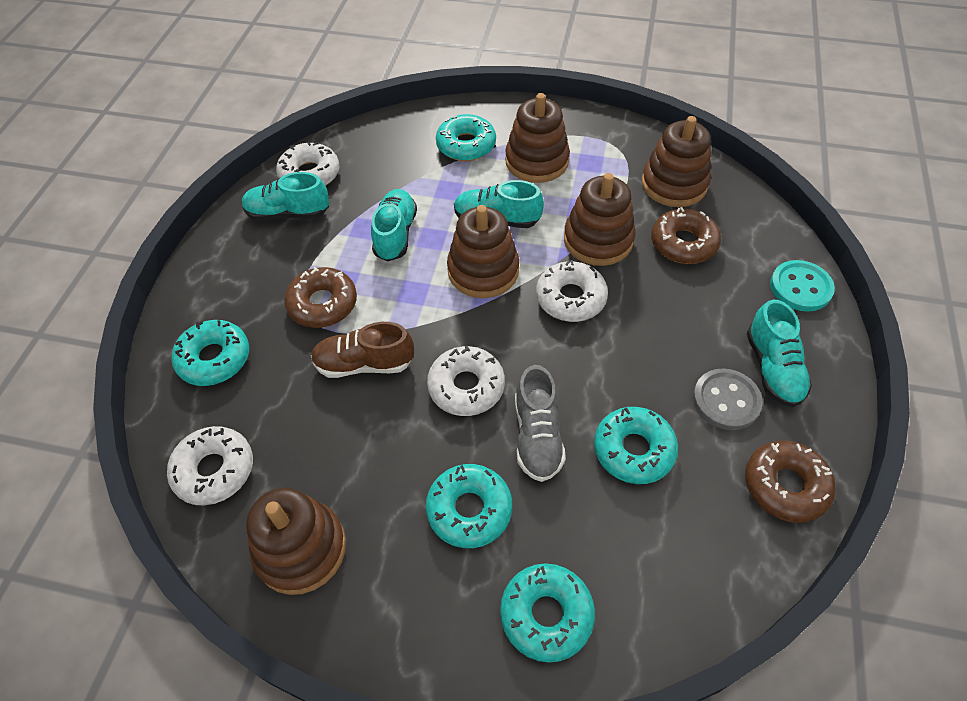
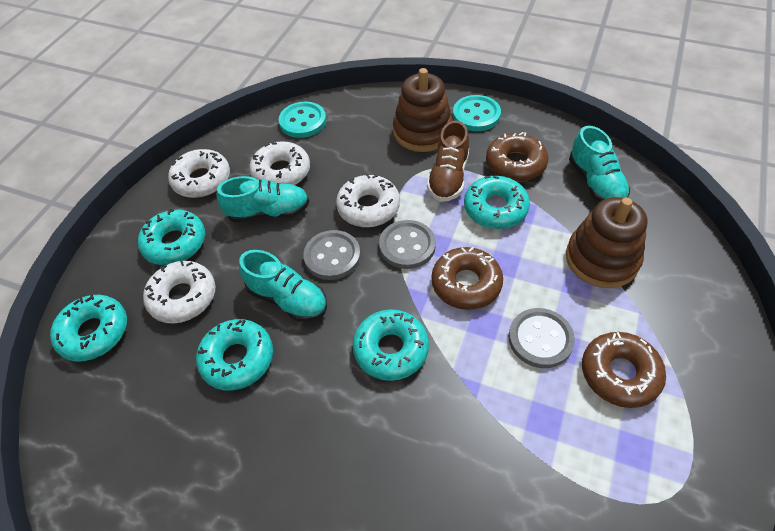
brown stacking toy: 5 -> 2
grey button: 1 -> 3
grey shoe: 1 -> 0
turquoise button: 1 -> 2
turquoise shoe: 4 -> 3

